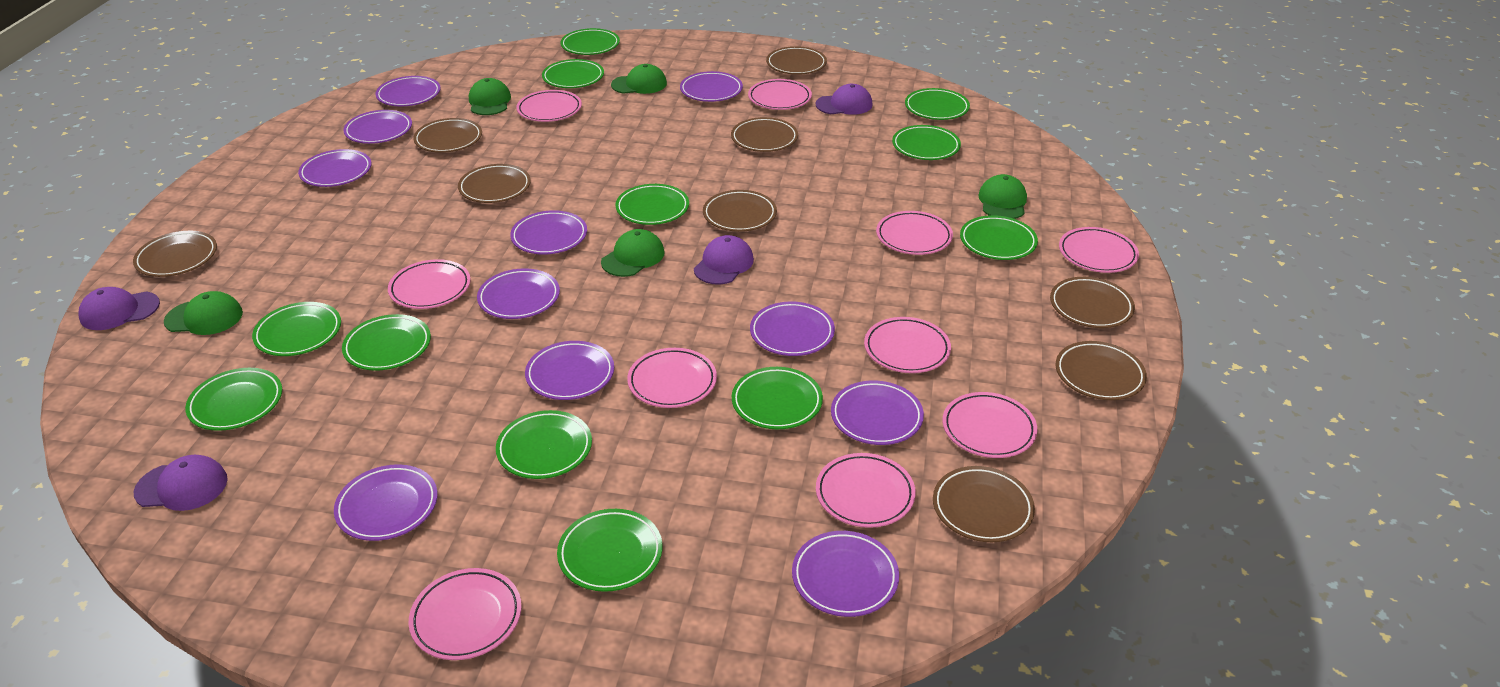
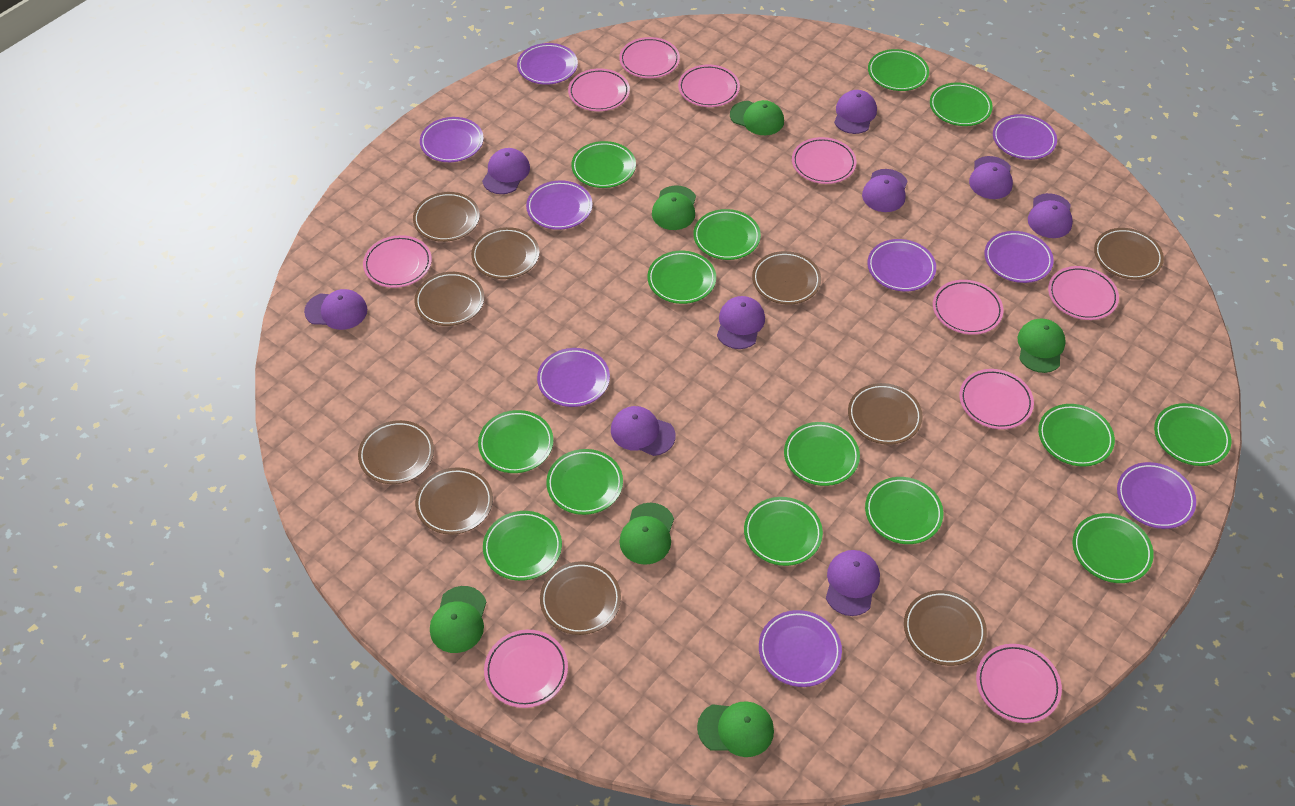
brown plate: 9 -> 10
green cap: 5 -> 6
green plate: 12 -> 14
purple cap: 4 -> 9
purple plate: 11 -> 9

